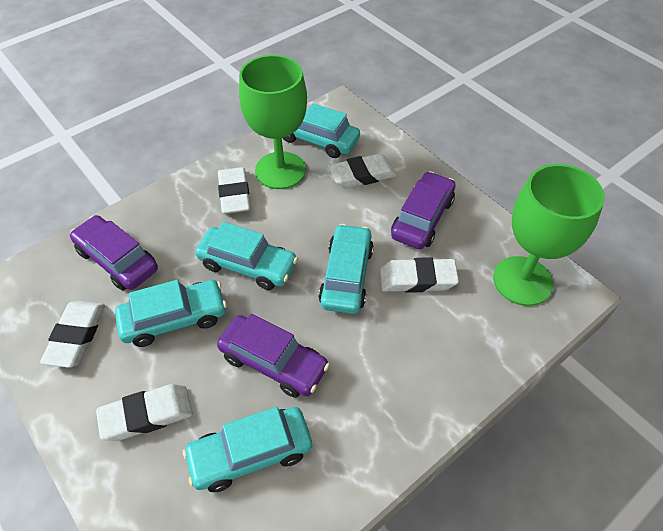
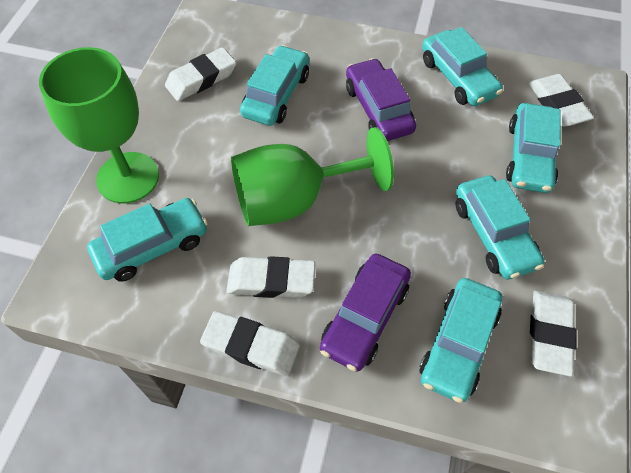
purple car: 3 -> 2
turquoise car: 5 -> 6

